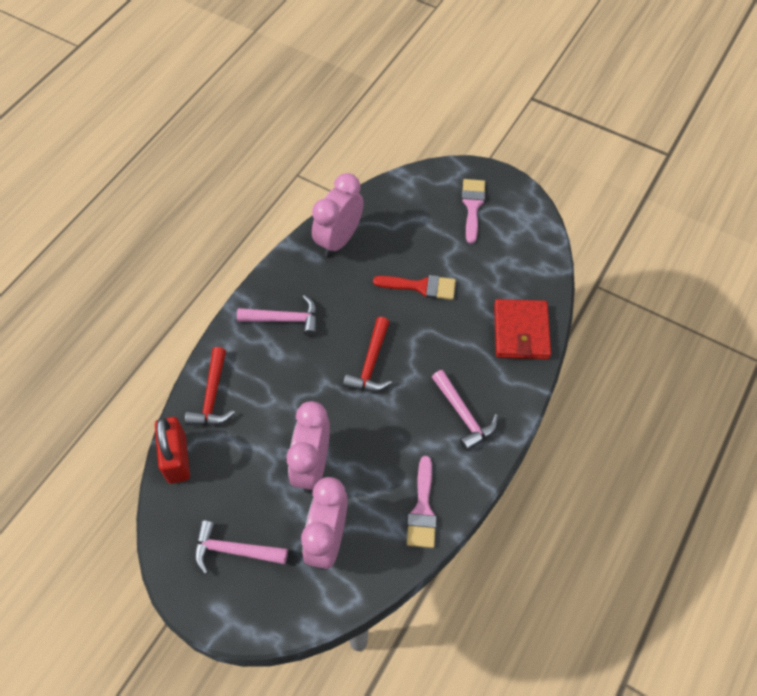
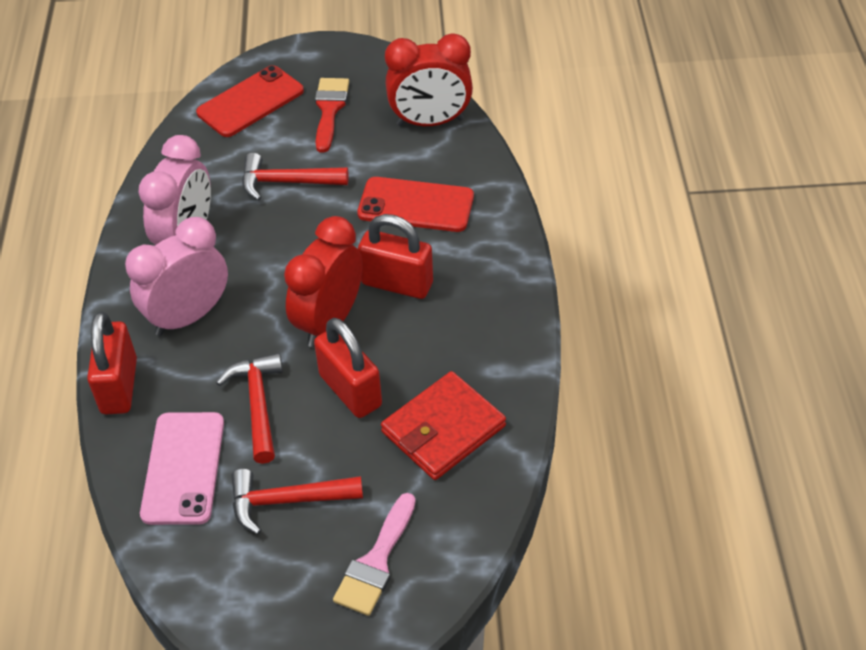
pink brush: 2 -> 1
pink clock: 3 -> 2
pink hammer: 3 -> 0
pink phone: 0 -> 1
red clock: 0 -> 2
red hammer: 2 -> 3
red padlock: 1 -> 3
red phone: 0 -> 2

